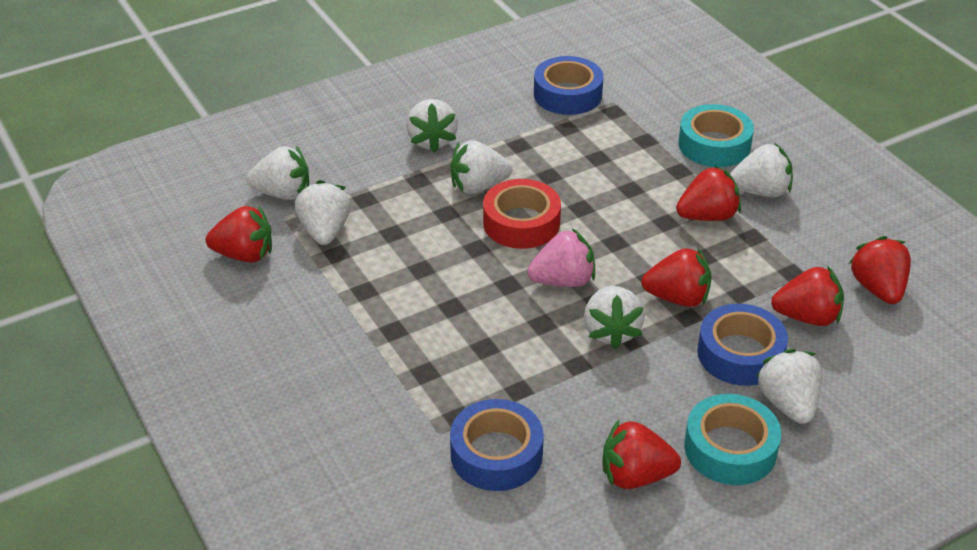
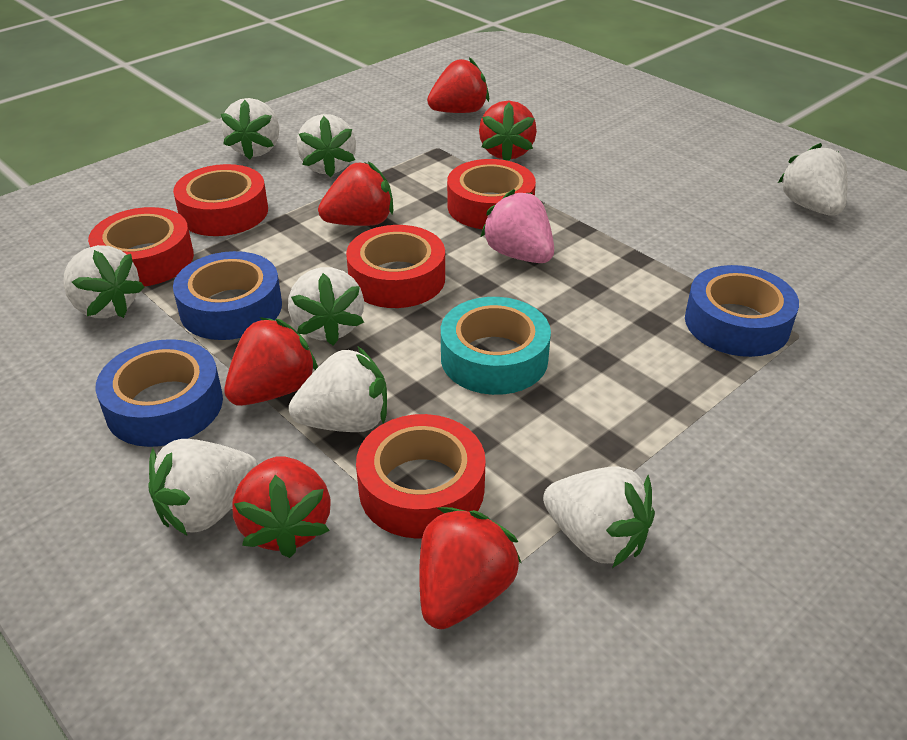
red tape: 1 -> 5
turquoise tape: 2 -> 1
white strawberry: 7 -> 8

